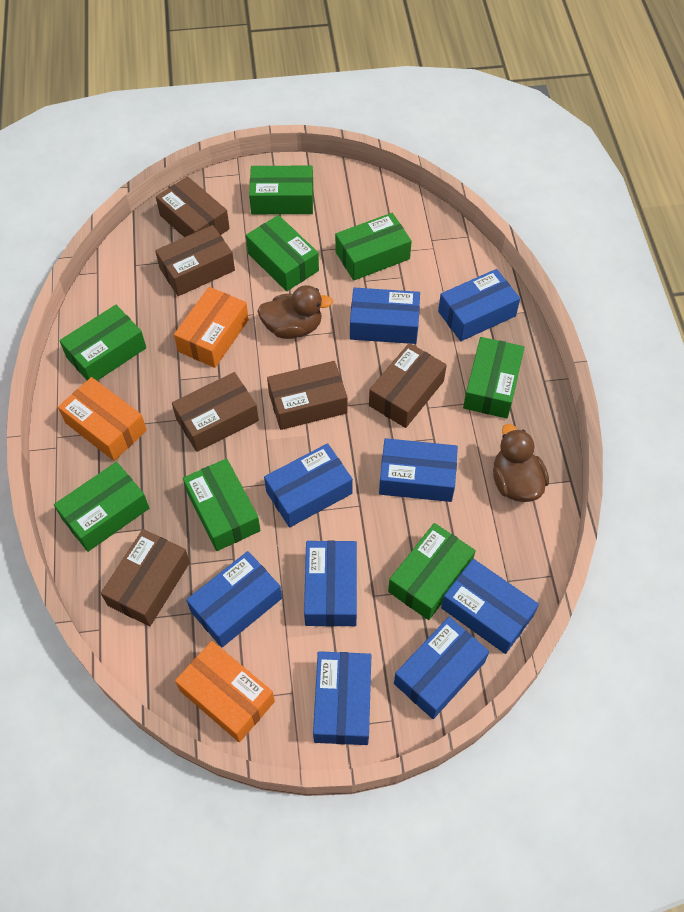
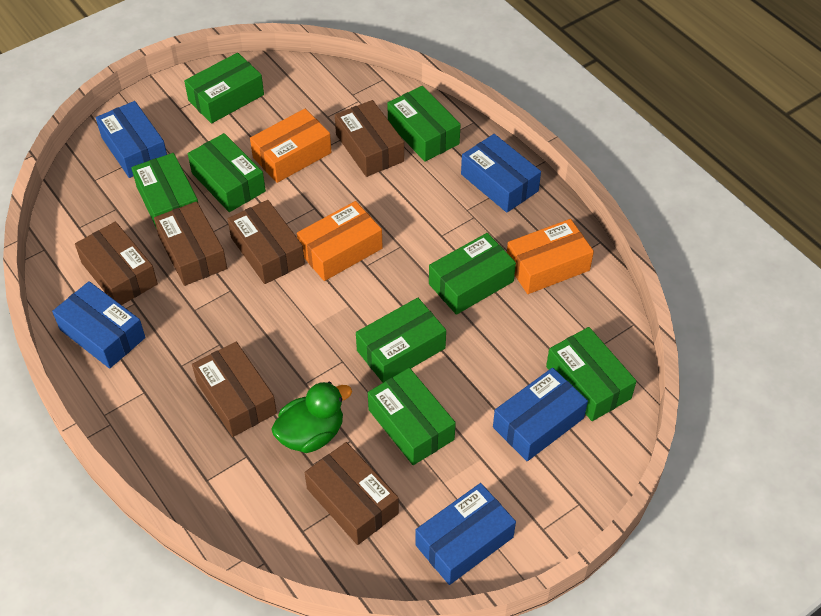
blue box: 9 -> 5
brown duck: 2 -> 0
green duck: 0 -> 1

